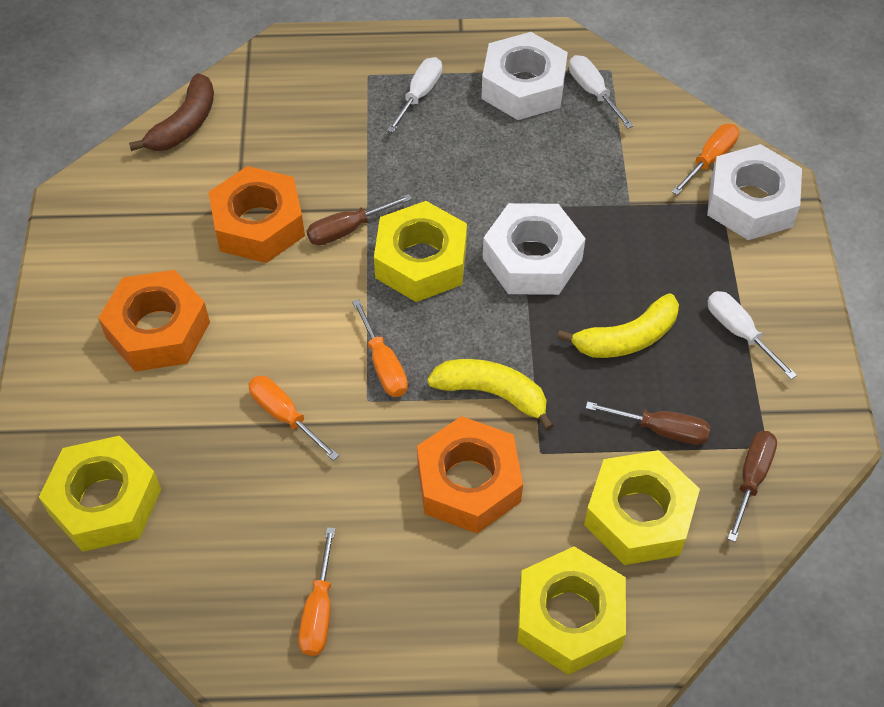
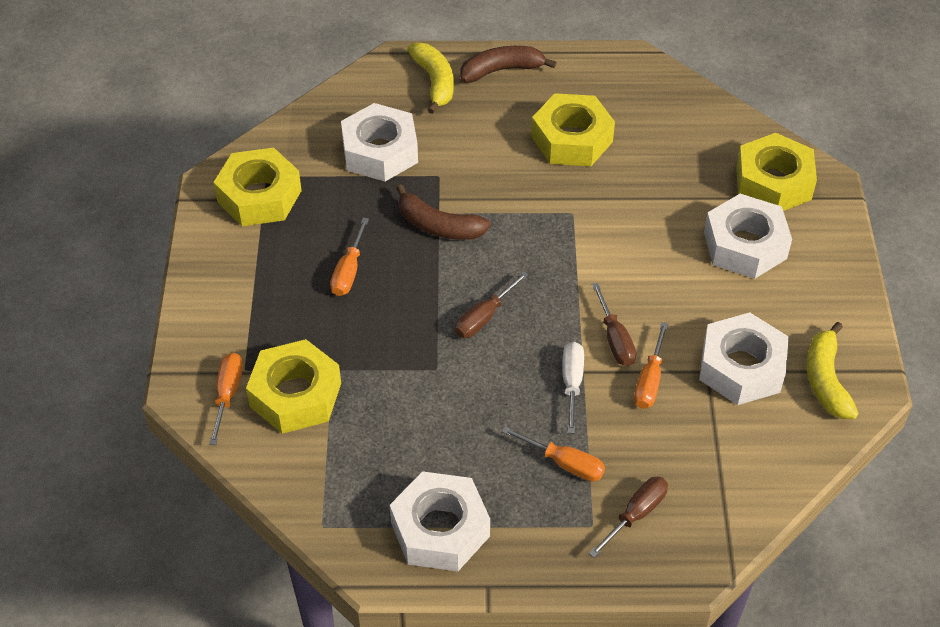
brown banana: 1 -> 2
orange nut: 3 -> 0
white nut: 3 -> 4
white screwdriver: 3 -> 1

